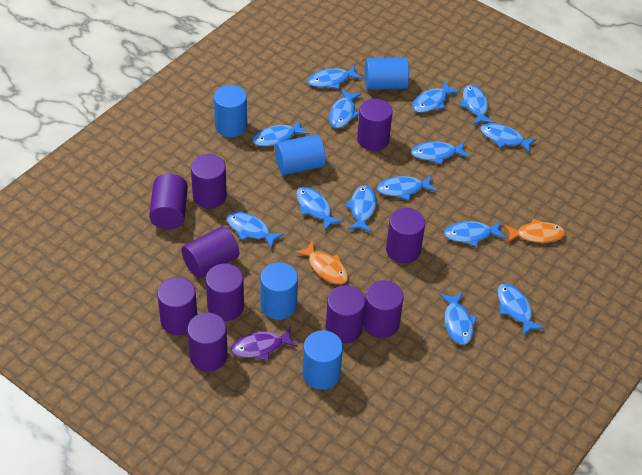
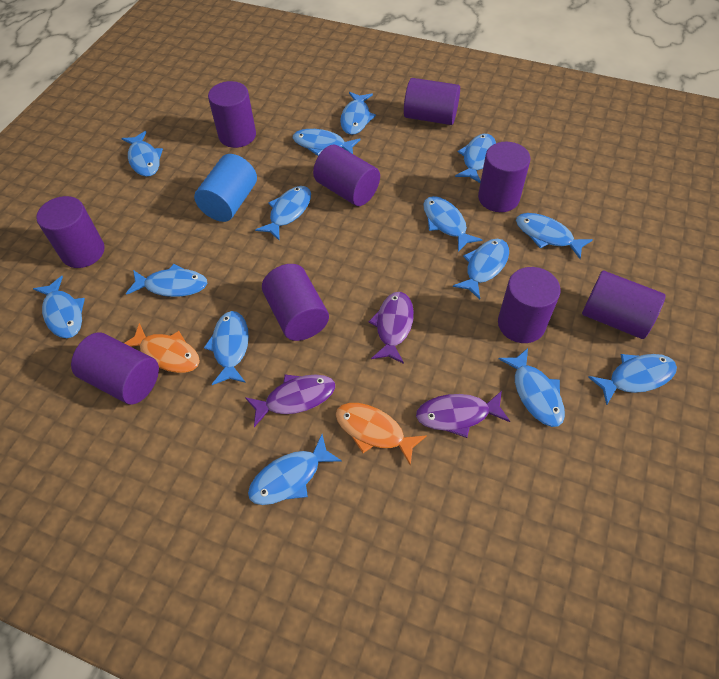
blue cylinder: 5 -> 1
purple cylinder: 10 -> 9
purple fish: 1 -> 3

